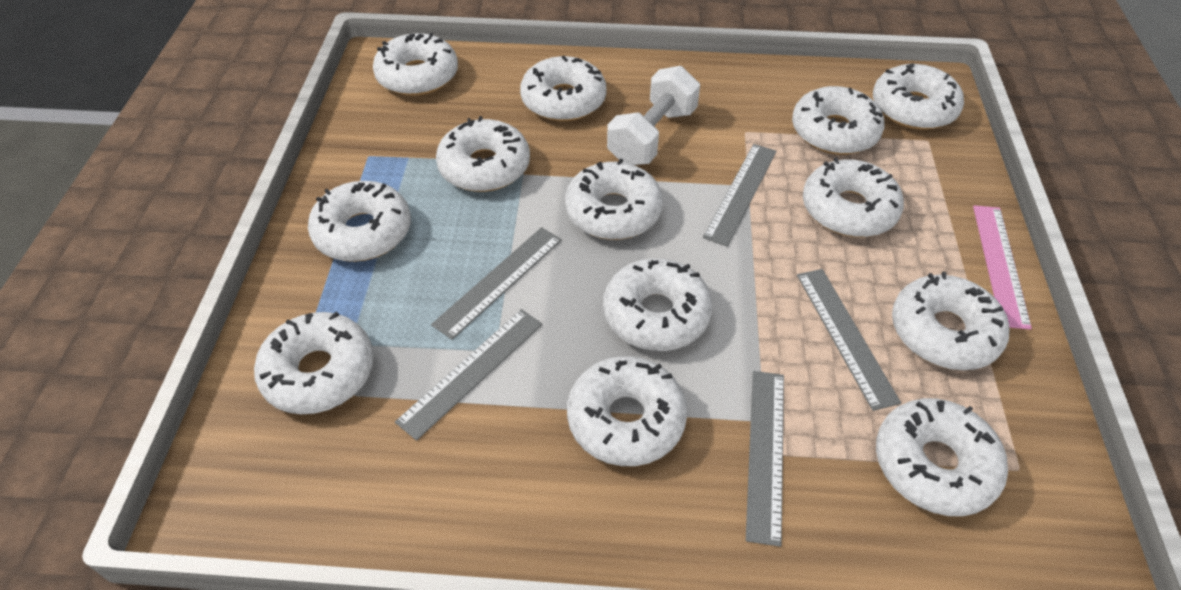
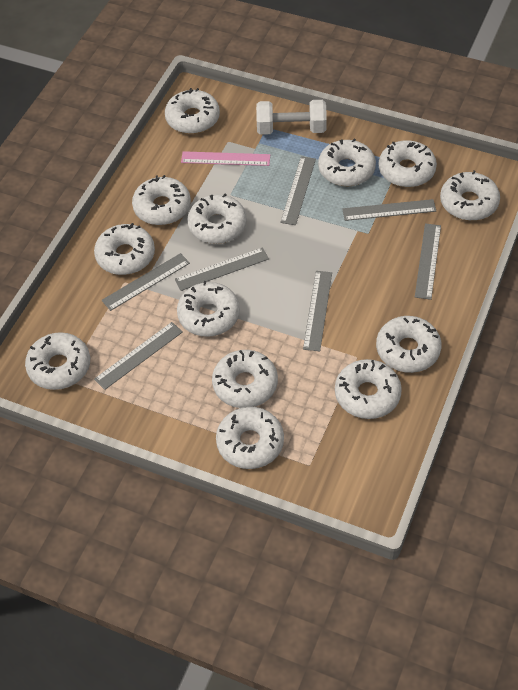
grey ruler: 5 -> 7

